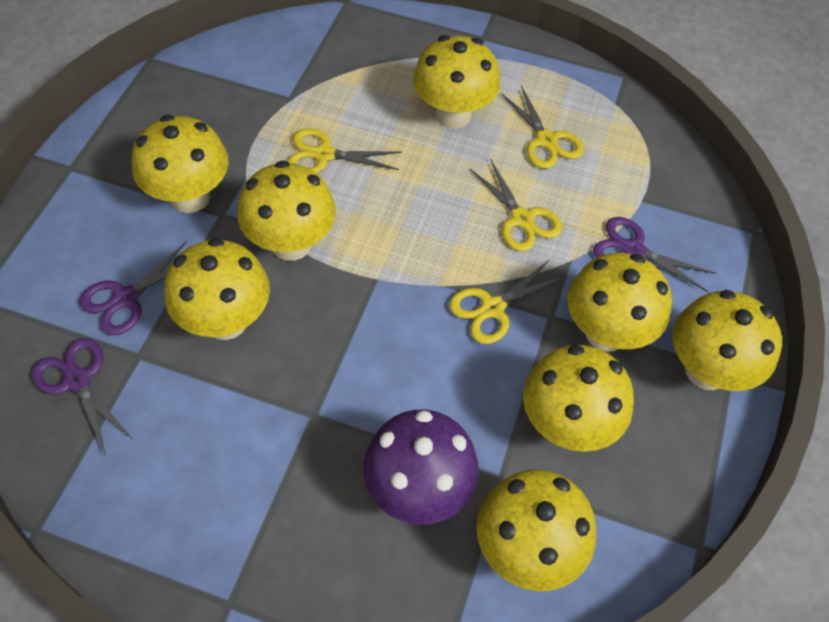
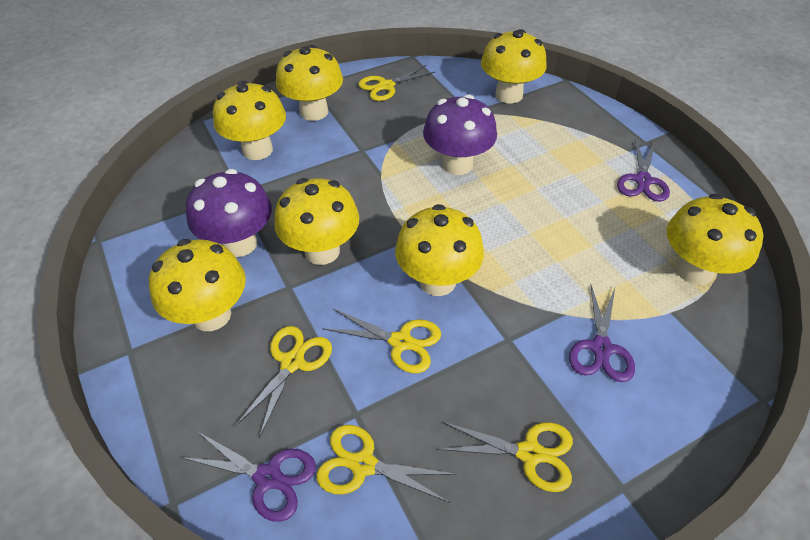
purple mushroom: 1 -> 2
yellow mushroom: 8 -> 7
yellow scissors: 4 -> 5

